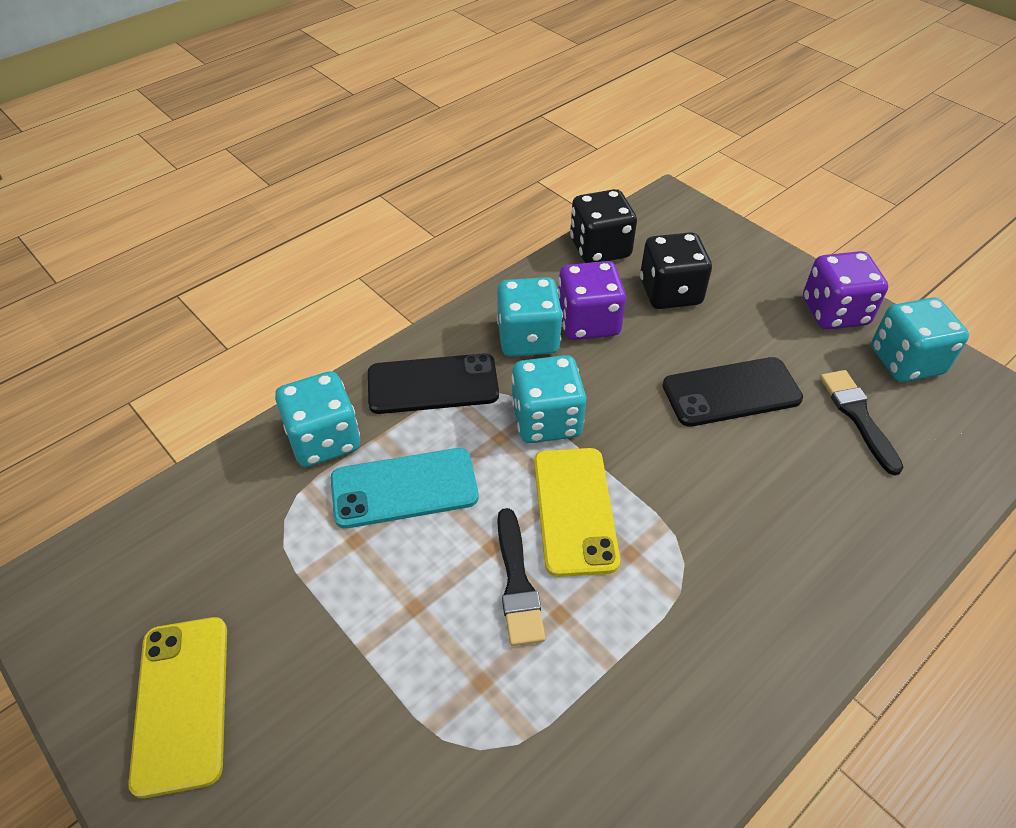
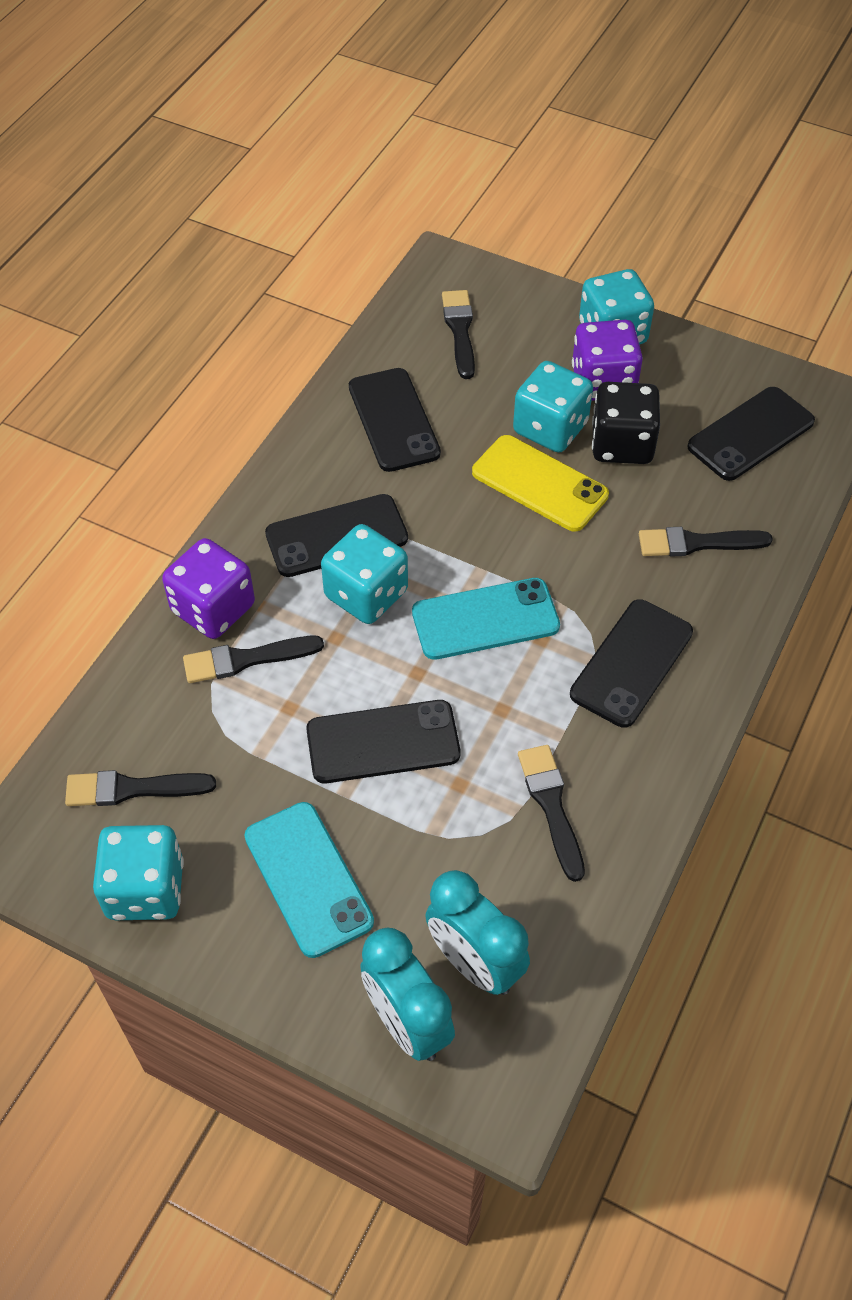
black brush: 2 -> 5
black dice: 2 -> 1
black phone: 2 -> 5
turquoise clock: 0 -> 2
turquoise phone: 1 -> 2
yellow phone: 2 -> 1

